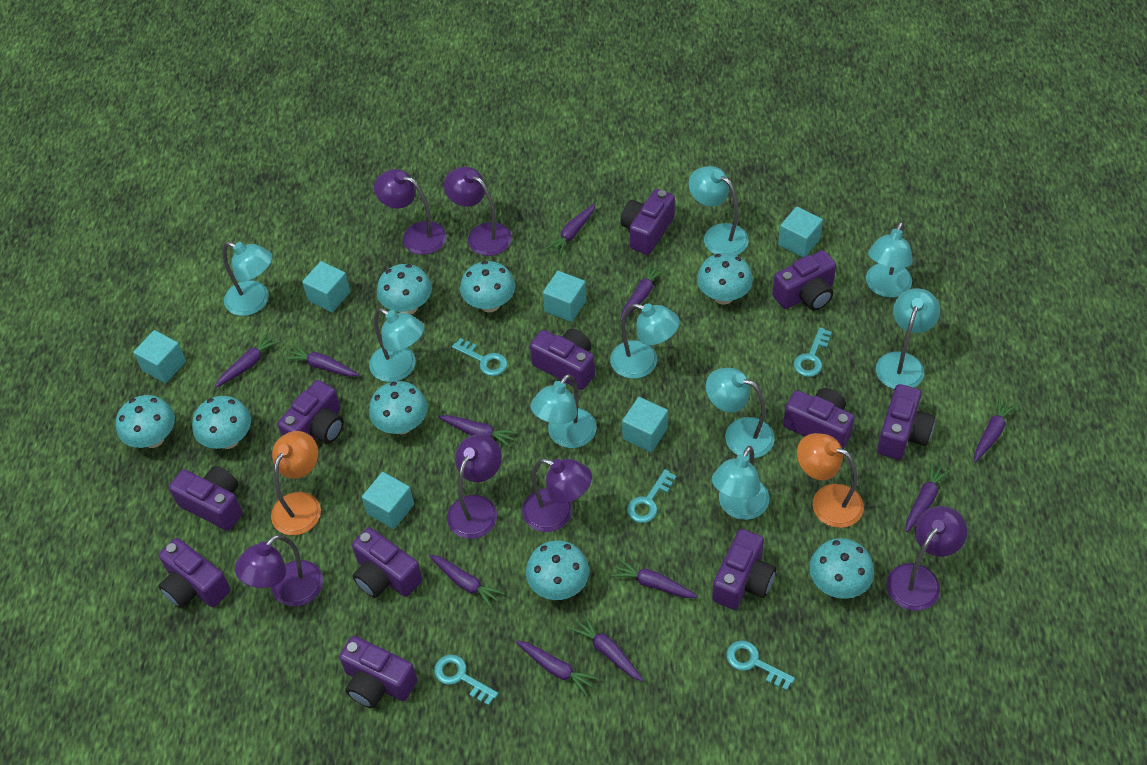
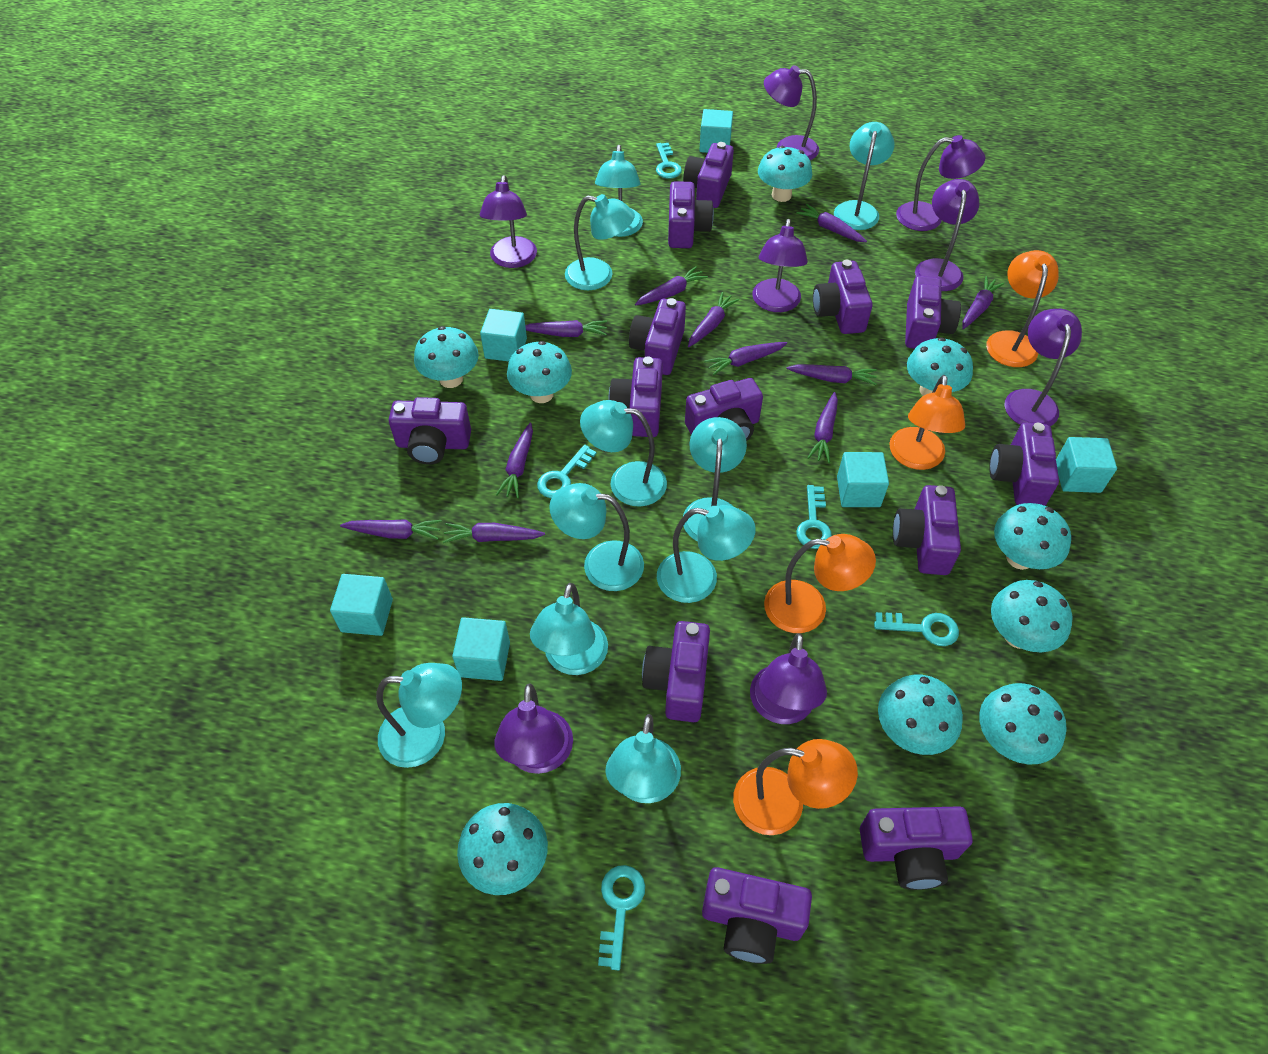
orange lamp: 2 -> 4
purple camera: 11 -> 13
purple lamp: 6 -> 8
turquoise lamp: 9 -> 10
turquoise mushroom: 8 -> 9

